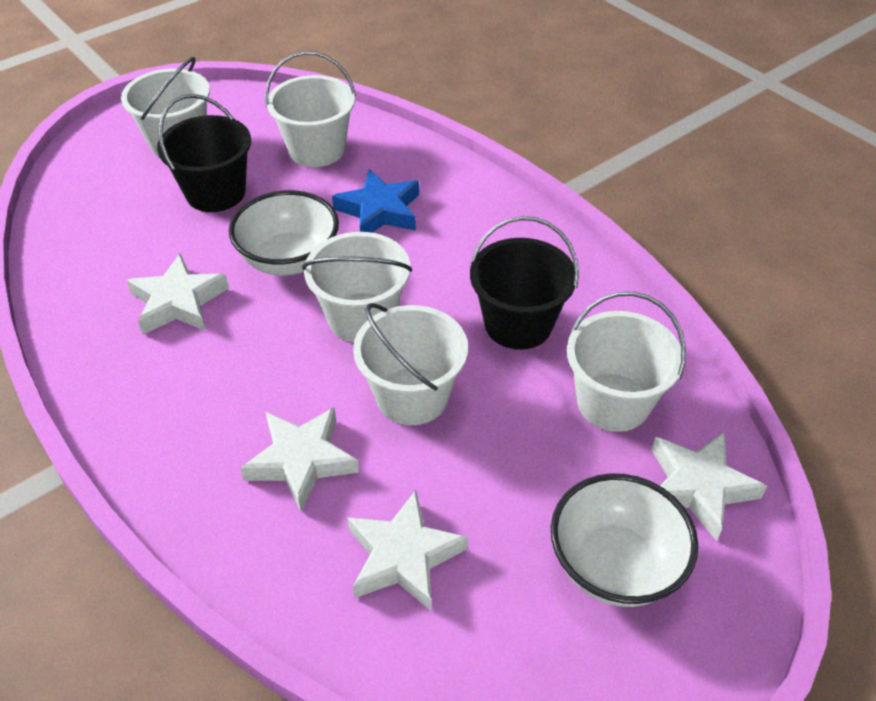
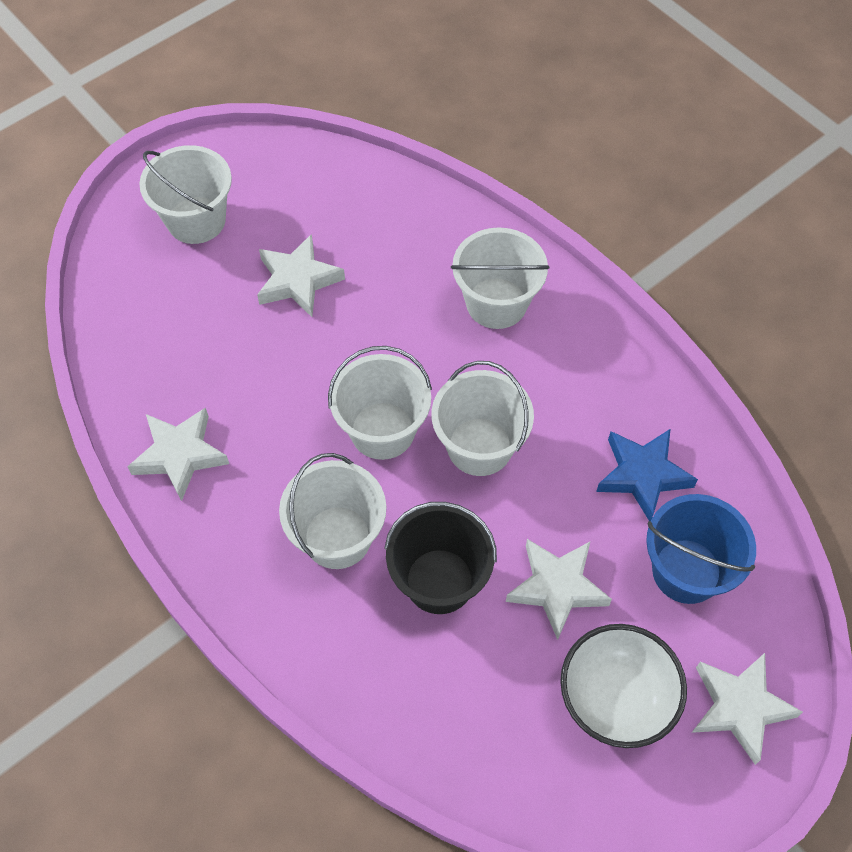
black bucket: 2 -> 1
blue bucket: 0 -> 1
white bowl: 2 -> 1

